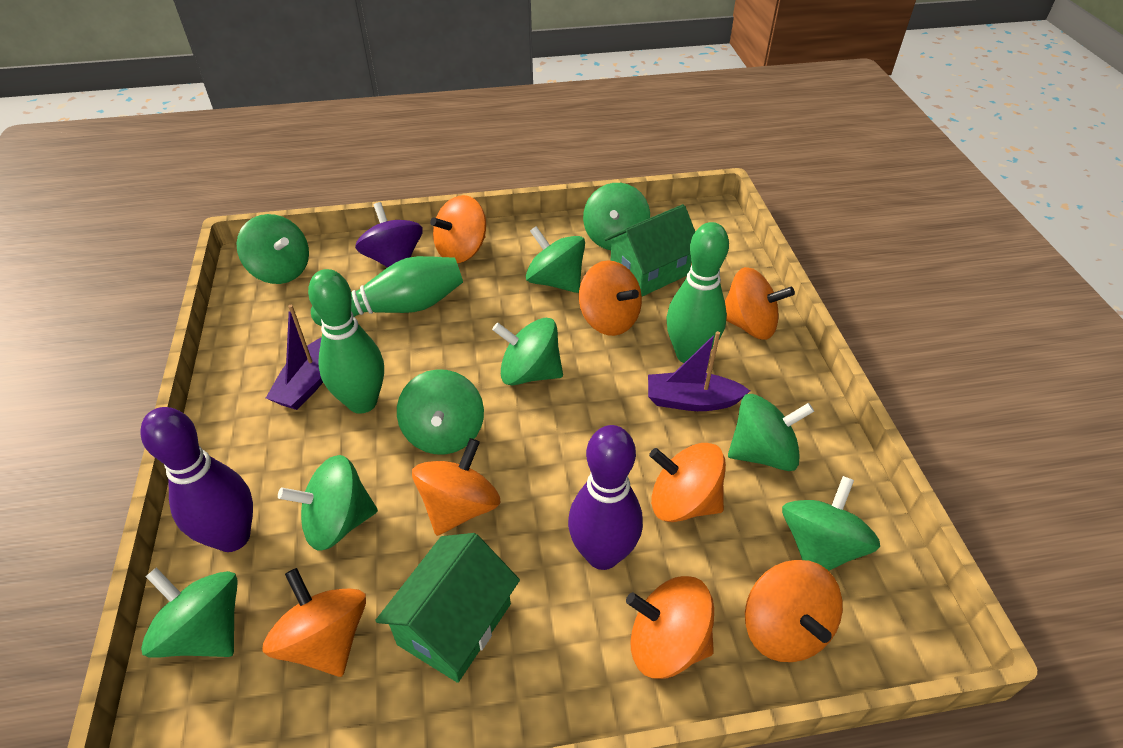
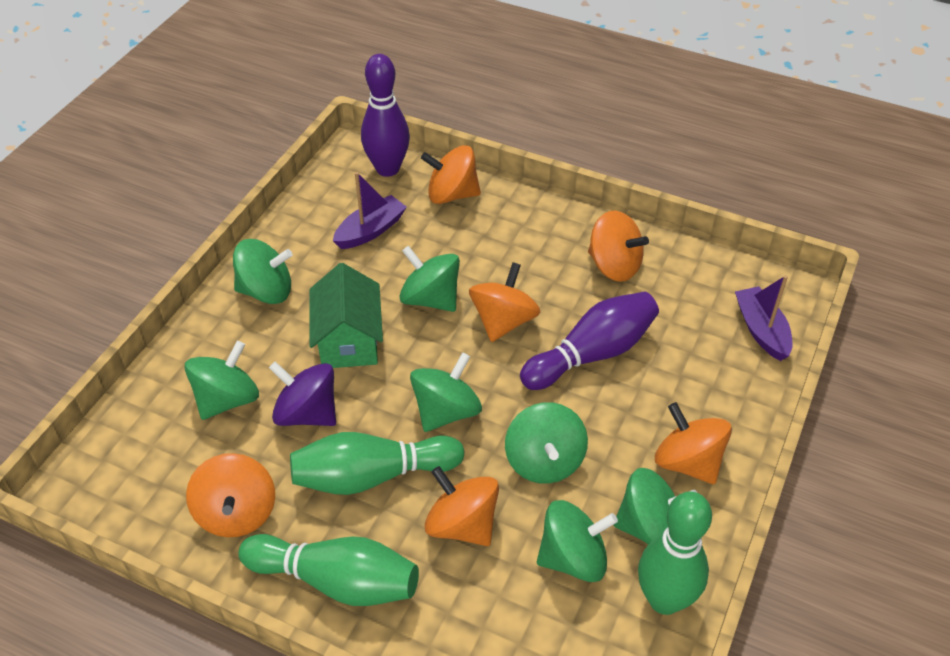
green house: 2 -> 1
green spinning top: 9 -> 7
orange spinning top: 8 -> 6

